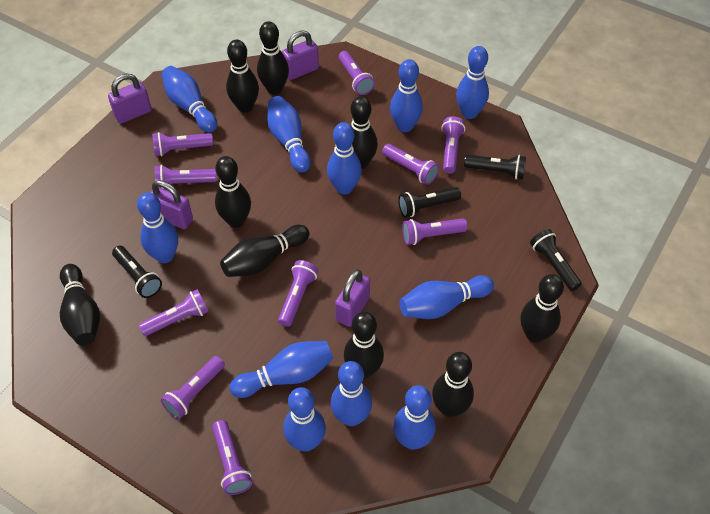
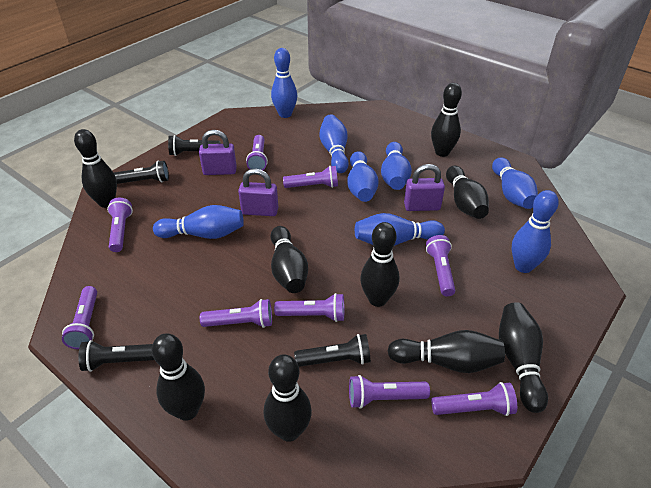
blue bowling pin: 11 -> 8
purple flashlight: 10 -> 9
purple padlock: 4 -> 3

